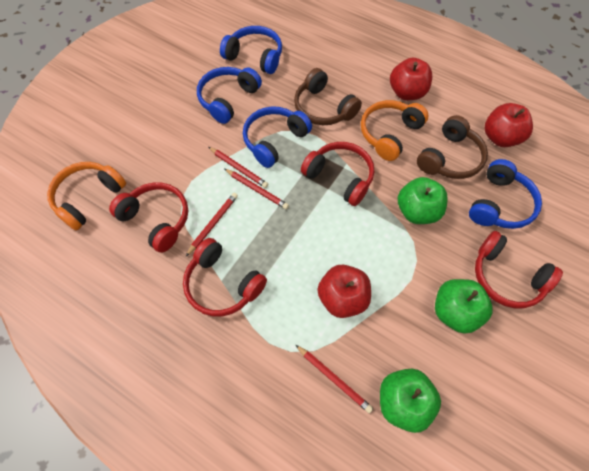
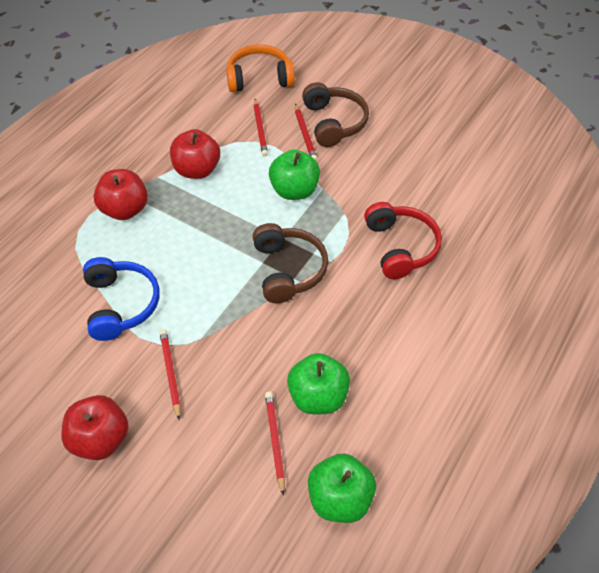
blue headphones: 4 -> 1
orange headphones: 2 -> 1
red headphones: 4 -> 1

